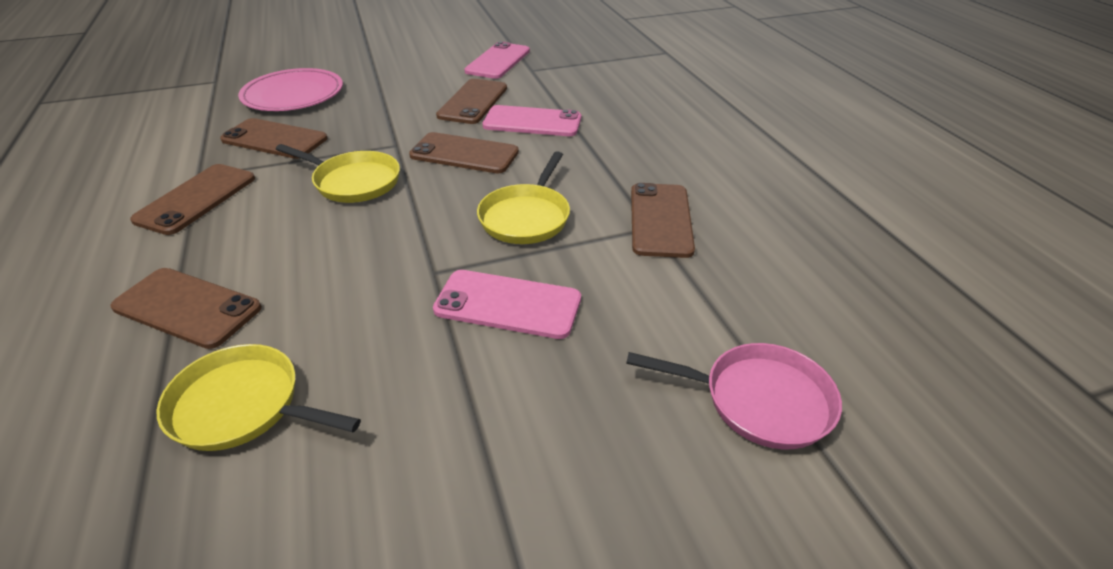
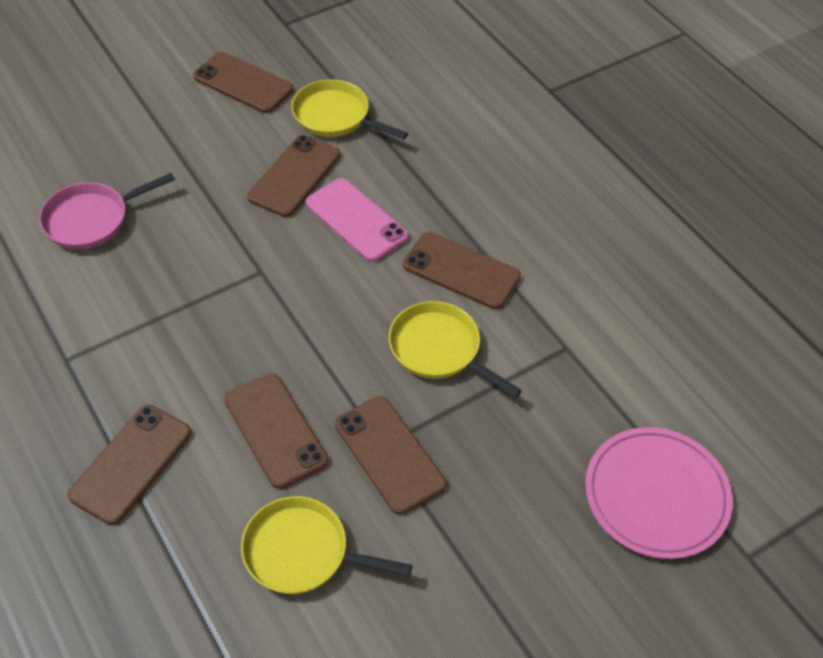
pink phone: 3 -> 1

